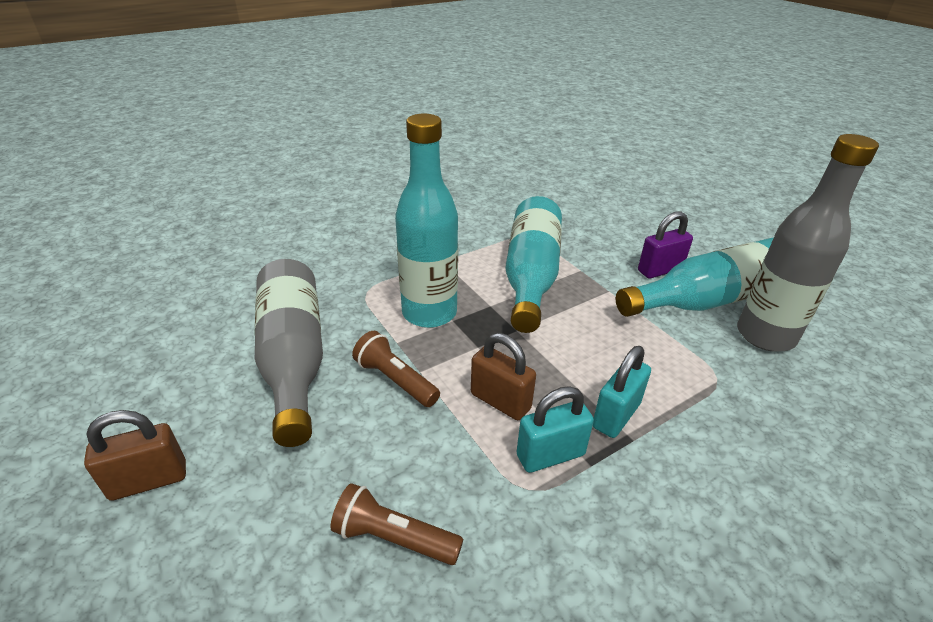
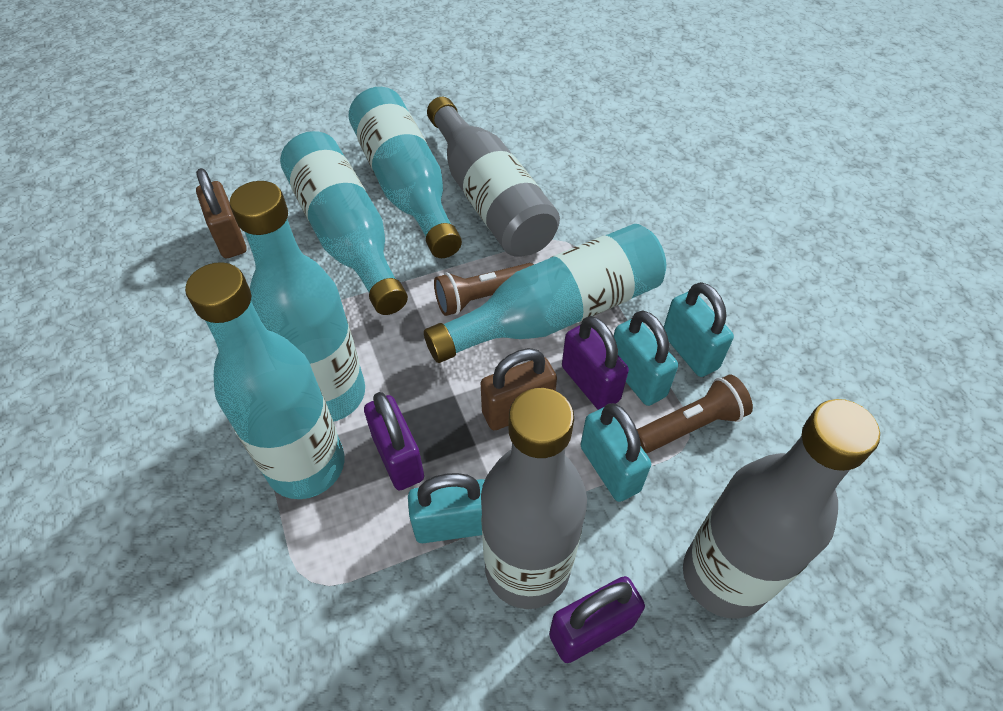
grey bottle: 2 -> 3
purple padlock: 1 -> 3
turquoise bottle: 3 -> 5
turquoise padlock: 2 -> 4

